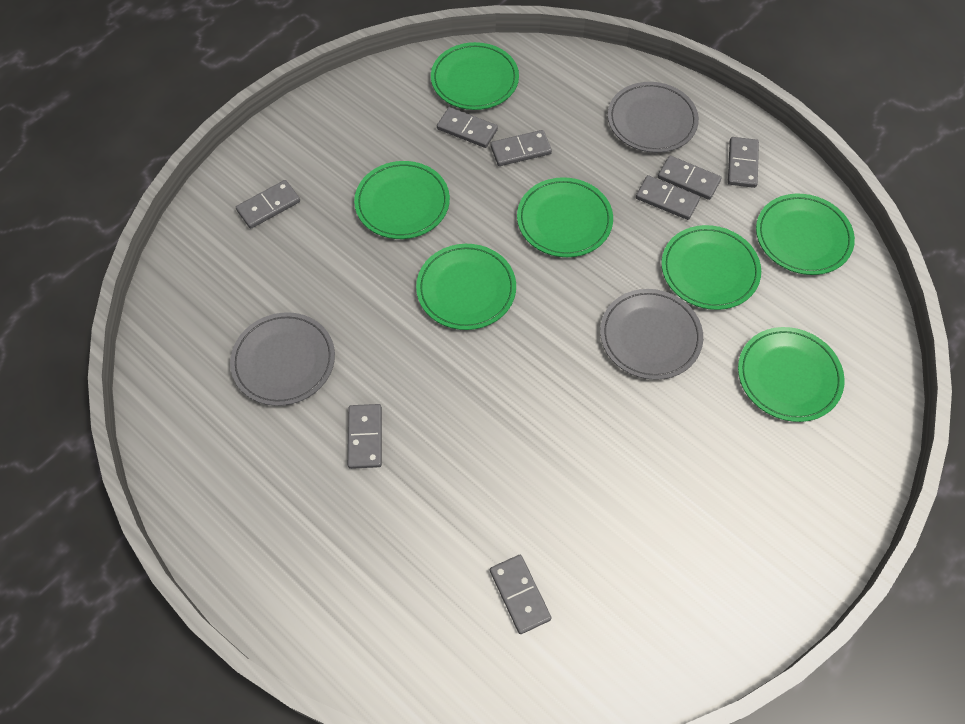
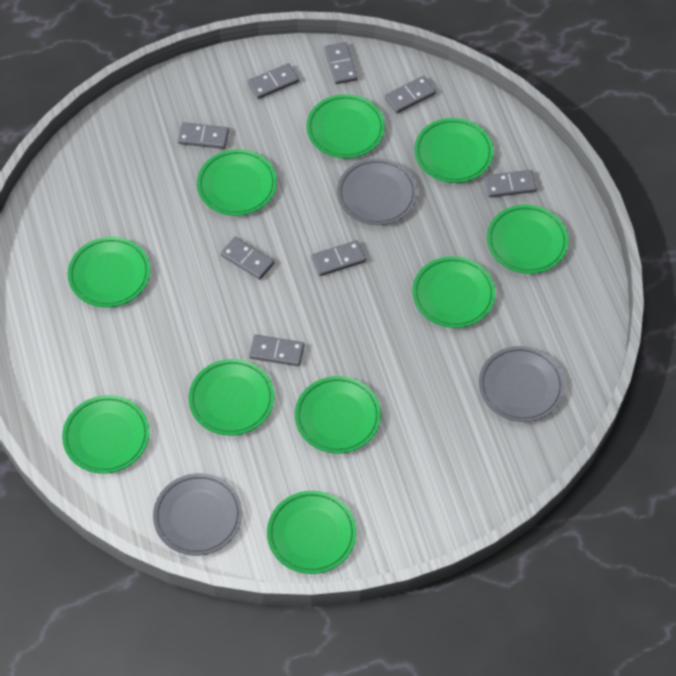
green plate: 7 -> 10

